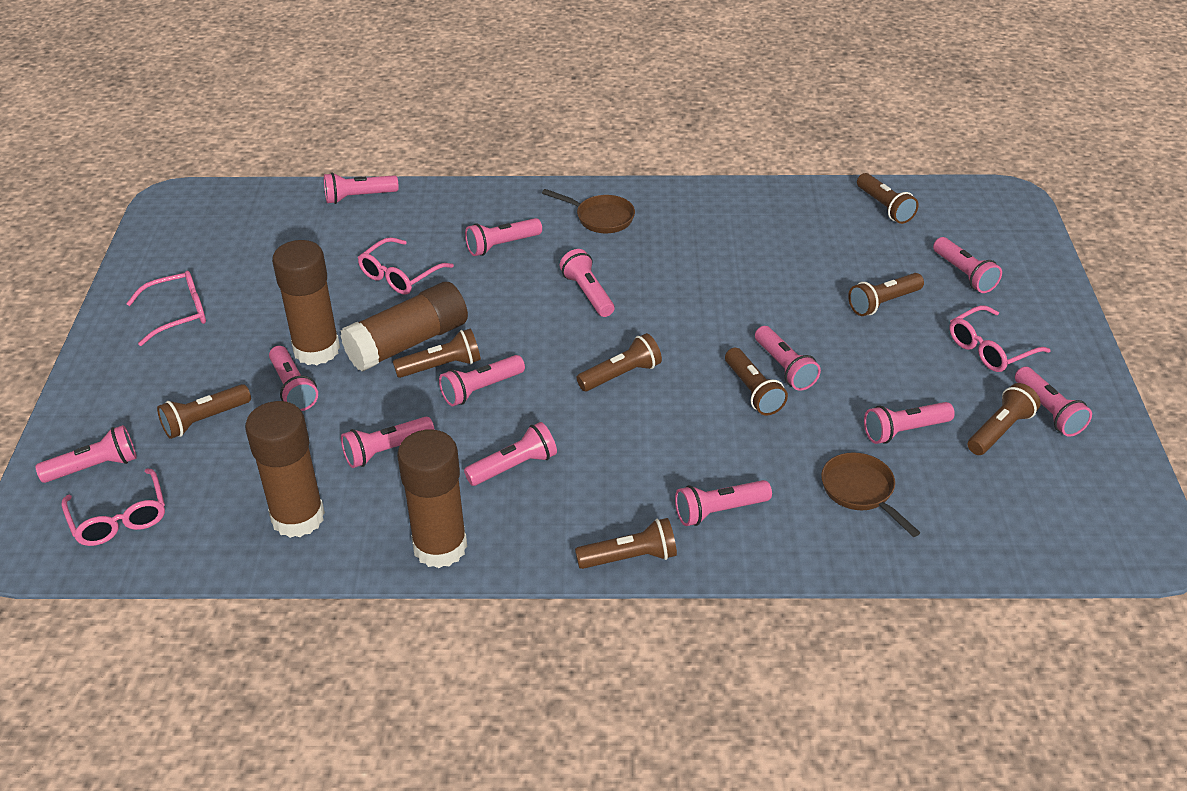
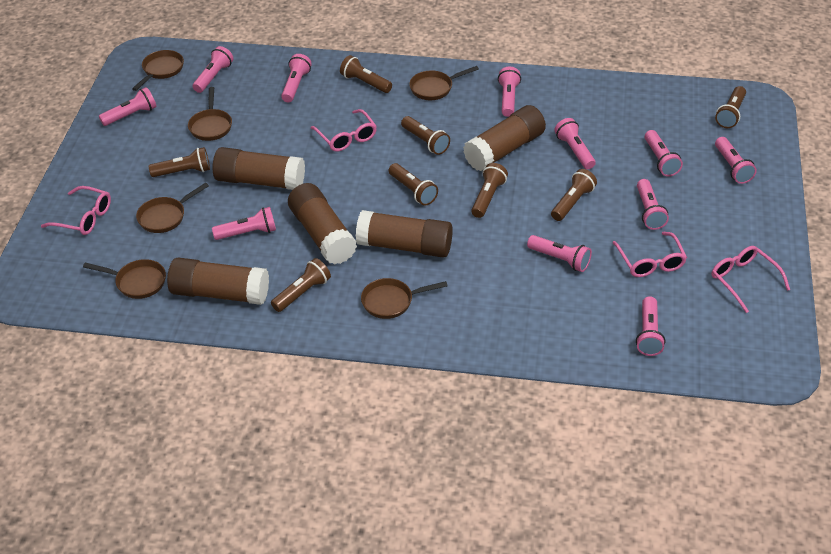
brown glue stick: 4 -> 5
brown pan: 2 -> 6
pink flashlight: 13 -> 11

